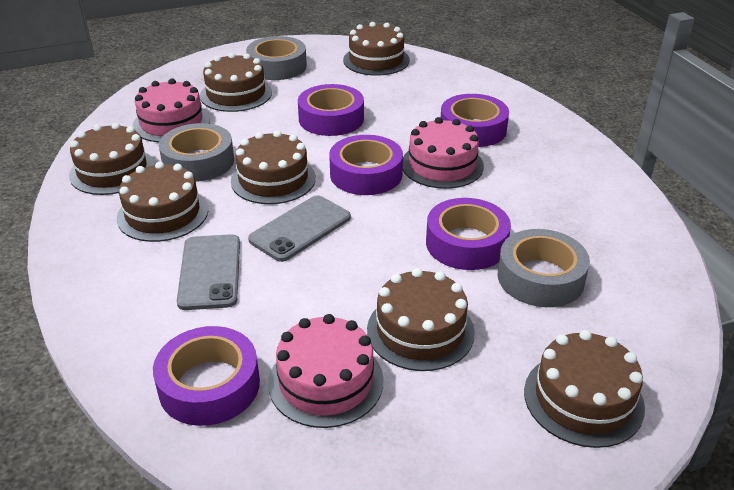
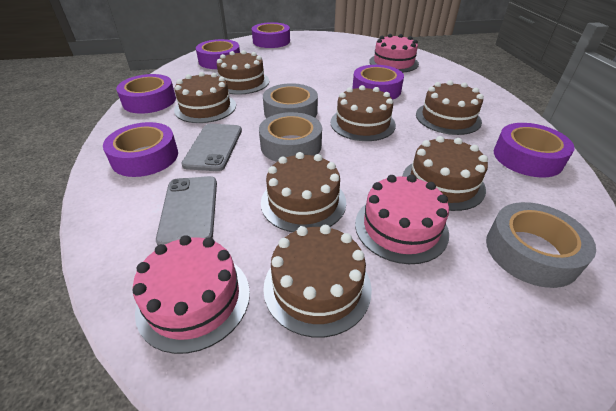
purple tape: 5 -> 6

